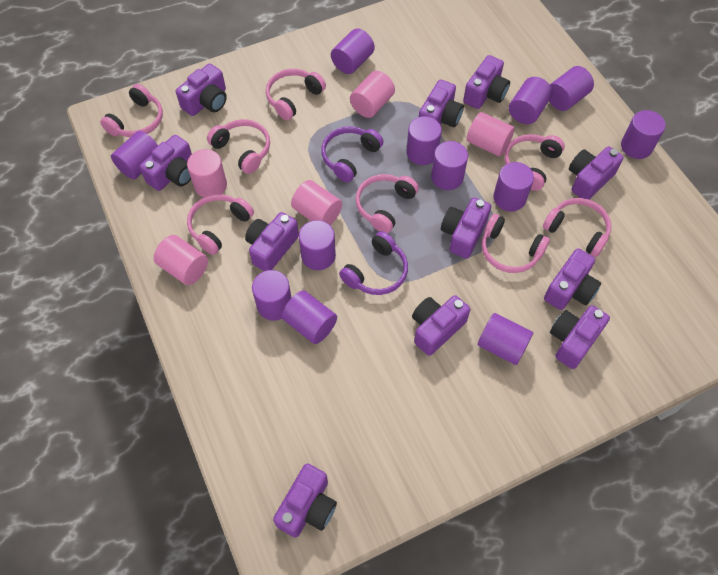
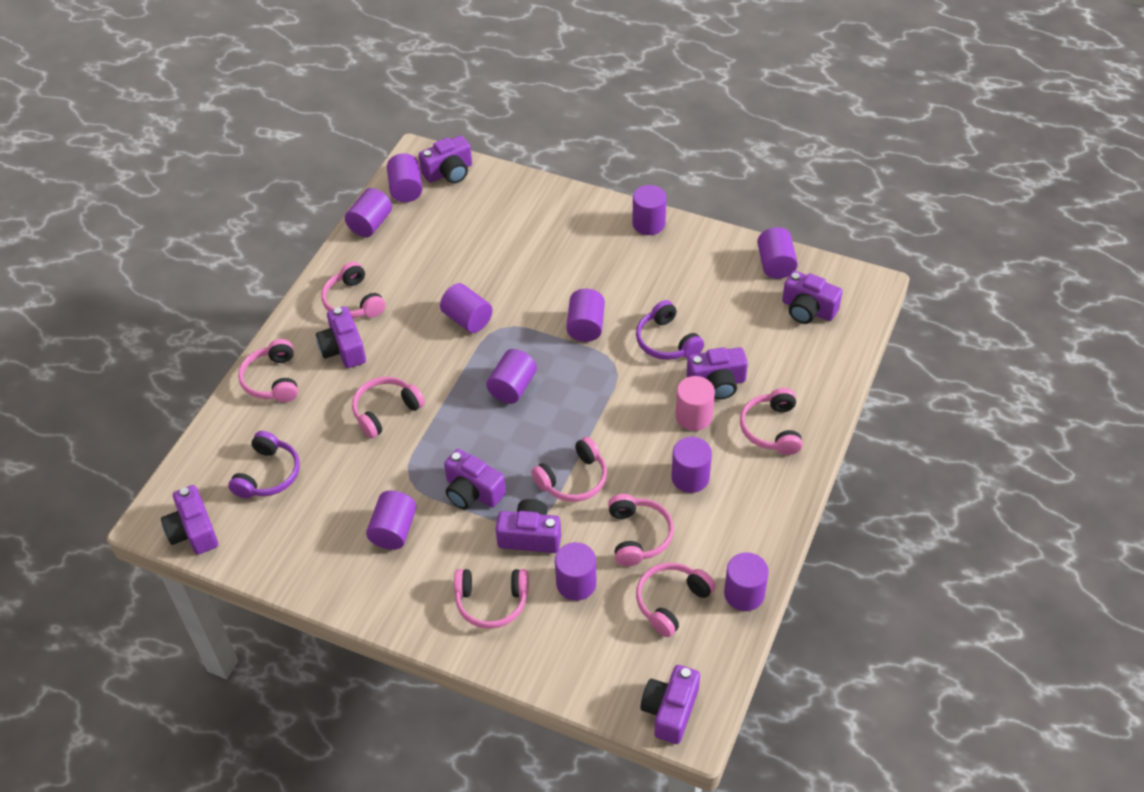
pink cylinder: 5 -> 1
purple camera: 11 -> 8
purple cylinder: 12 -> 11

